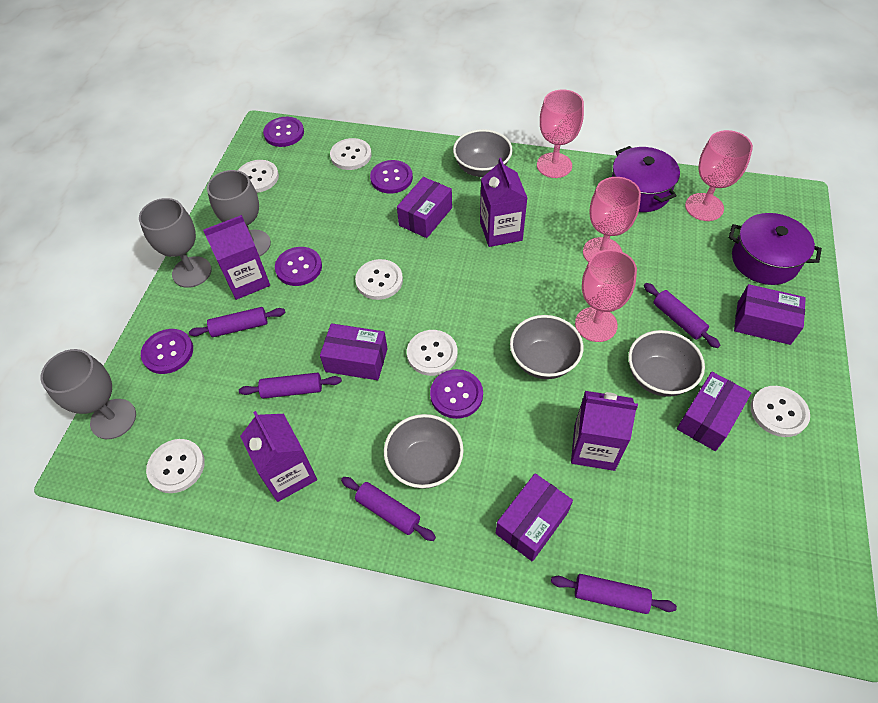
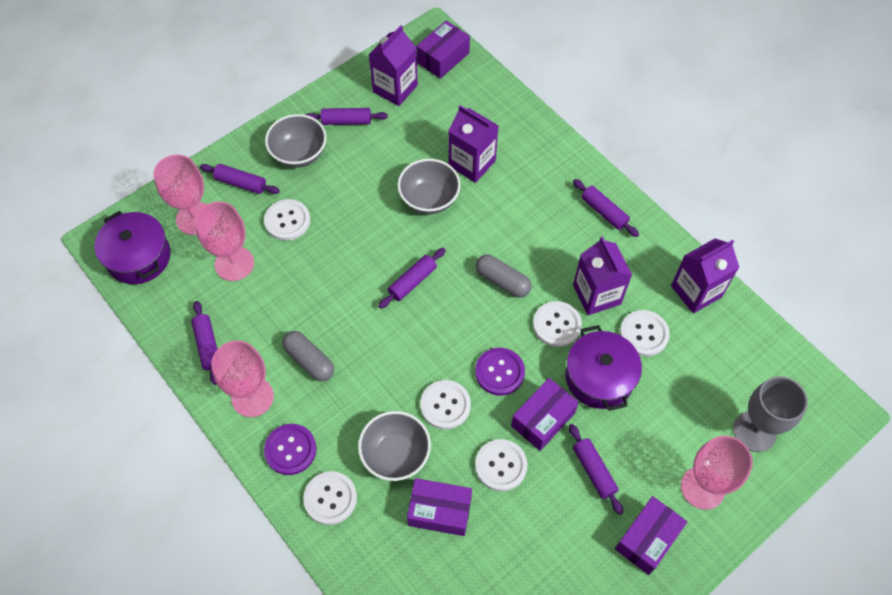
grey bowl: 4 -> 3
grey capsule: 0 -> 2
grey goblet: 3 -> 1
purple box: 5 -> 4
purple button: 5 -> 2
purple rolling pin: 5 -> 6

